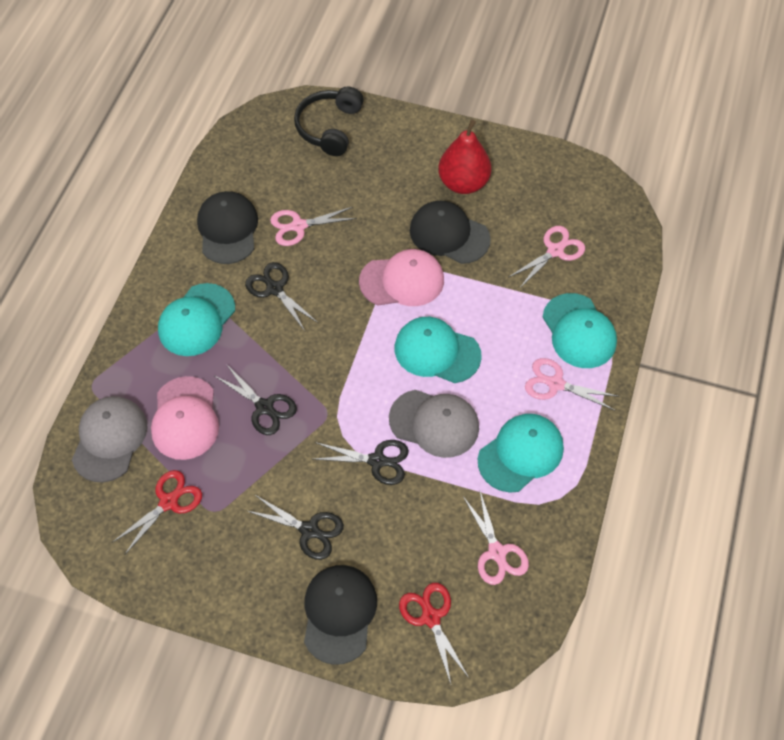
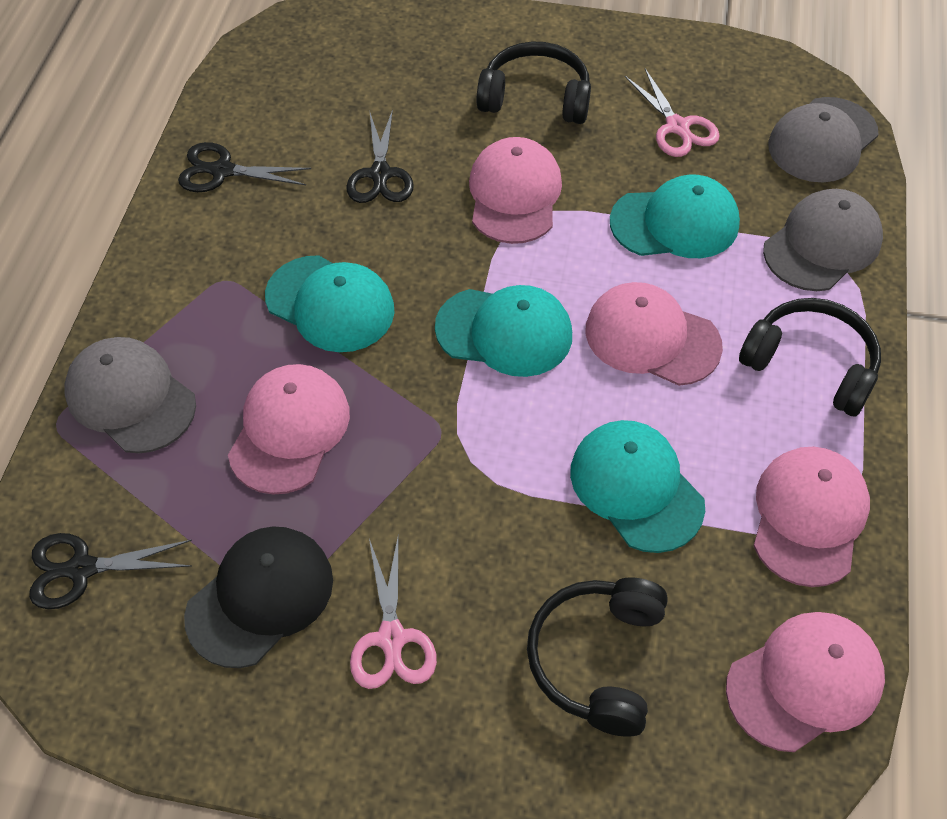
black cap: 3 -> 1
black headphones: 1 -> 3
black scissors: 4 -> 3
grey cap: 2 -> 3
pink cap: 2 -> 5
pink scissors: 4 -> 2
red pear: 1 -> 0
red scissors: 2 -> 0

